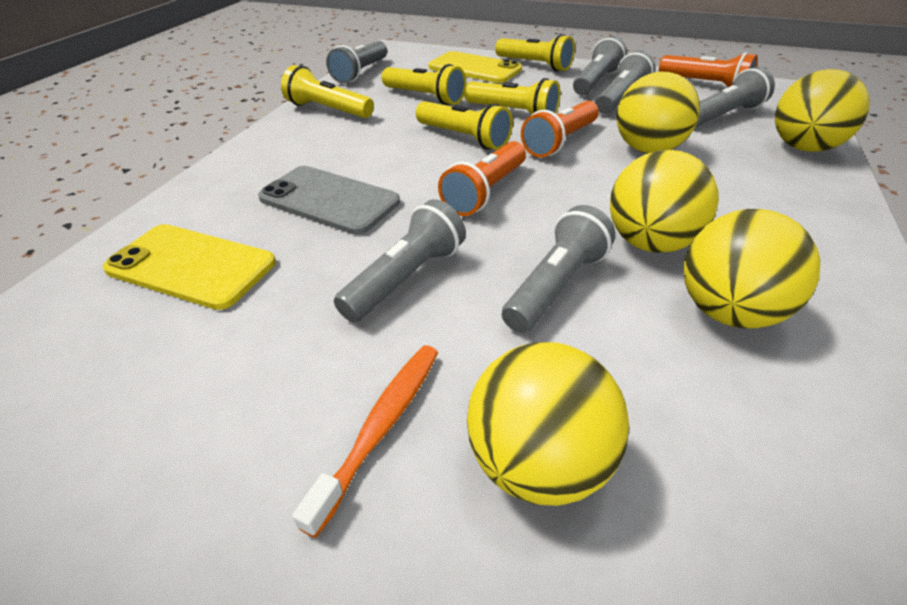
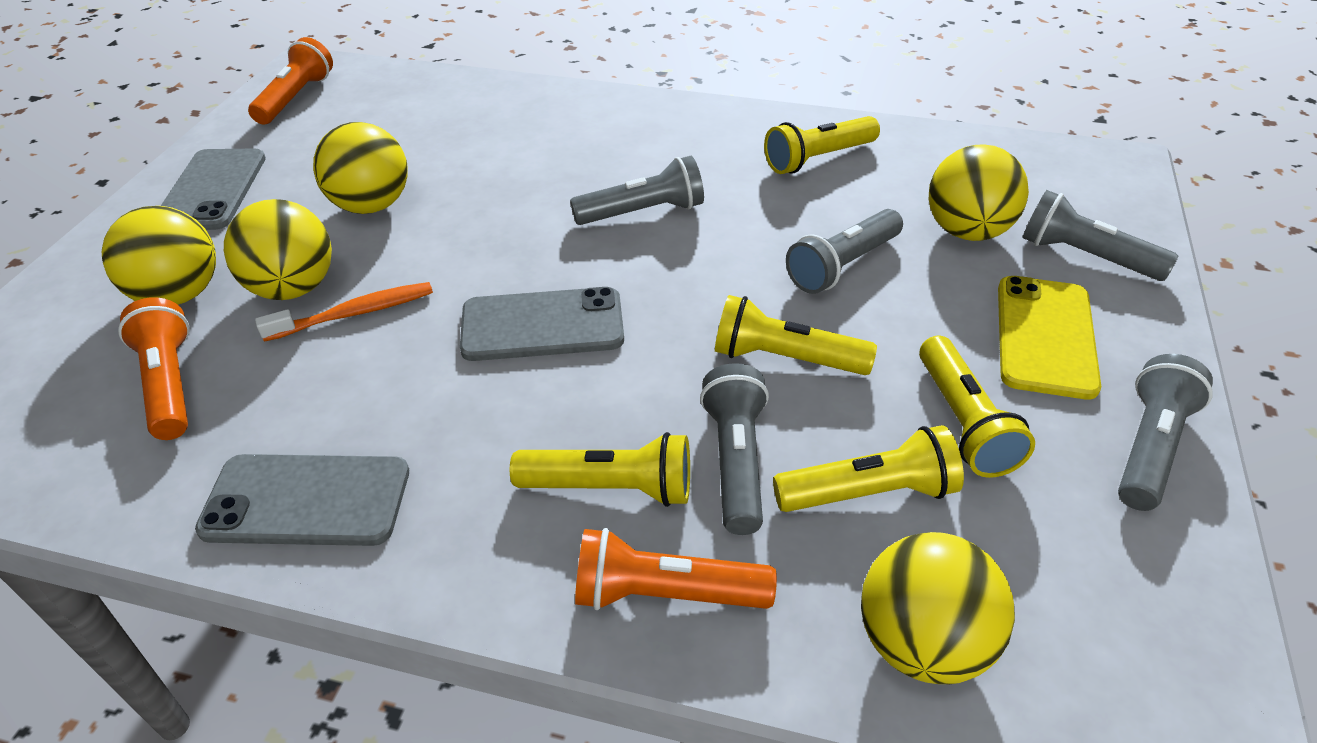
grey flashlight: 6 -> 5
grey phone: 1 -> 3
yellow phone: 2 -> 1

